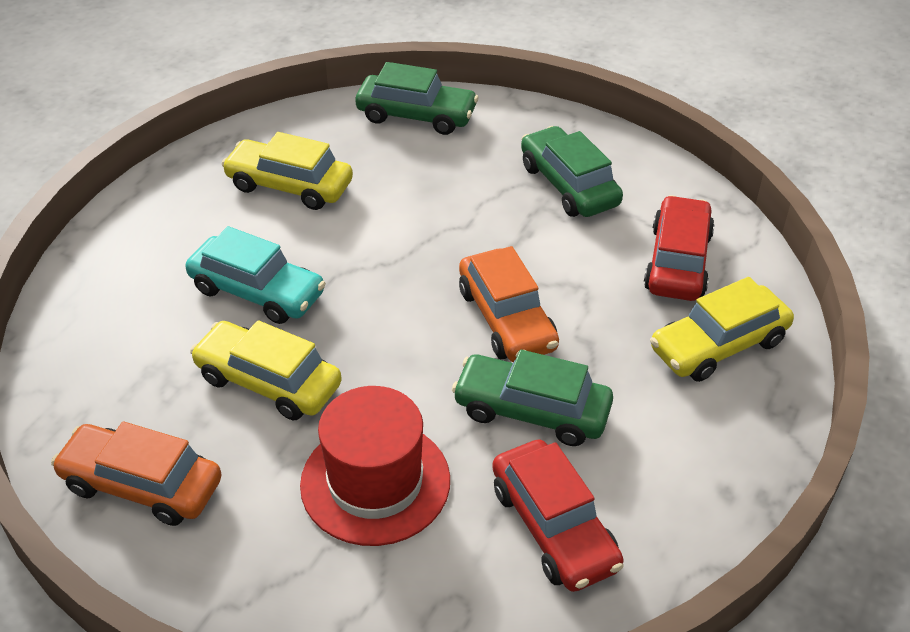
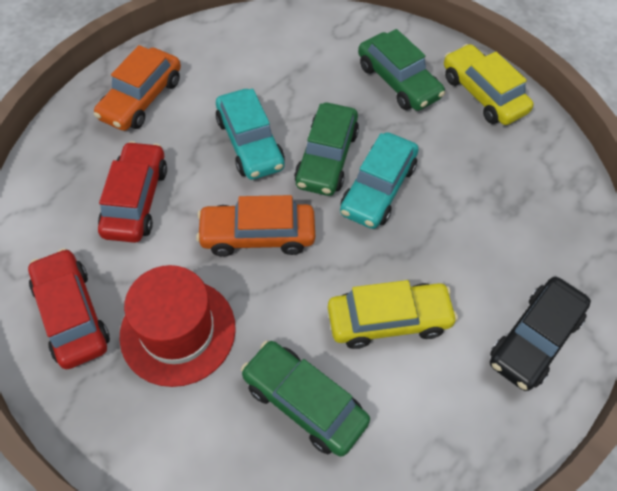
black car: 0 -> 1
turquoise car: 1 -> 2
yellow car: 3 -> 2

